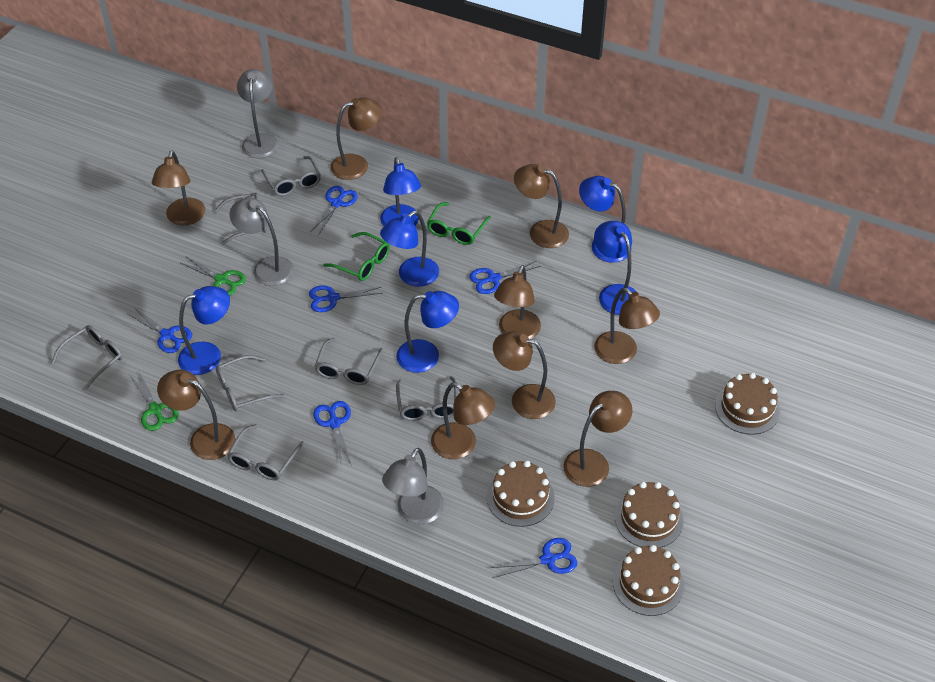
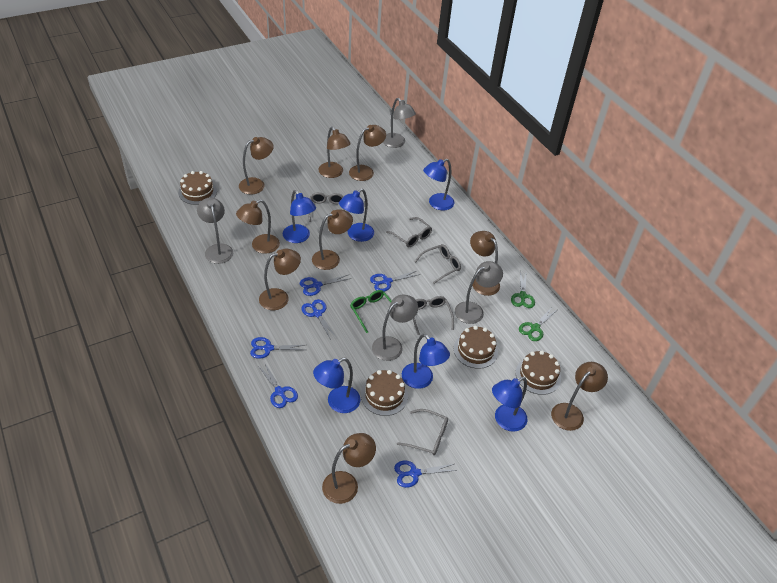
green glasses: 2 -> 1
grey glasses: 7 -> 5
grey lamp: 3 -> 4

